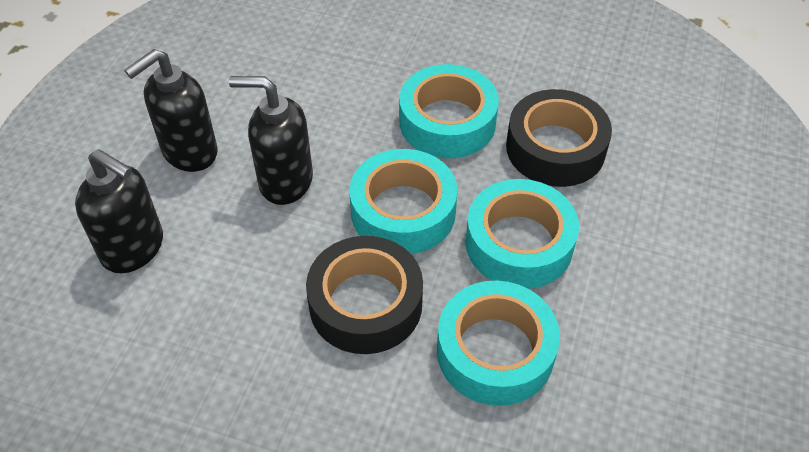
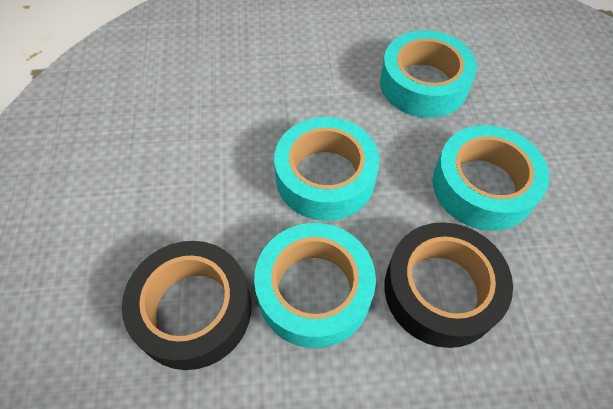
black soap dispenser: 3 -> 0

